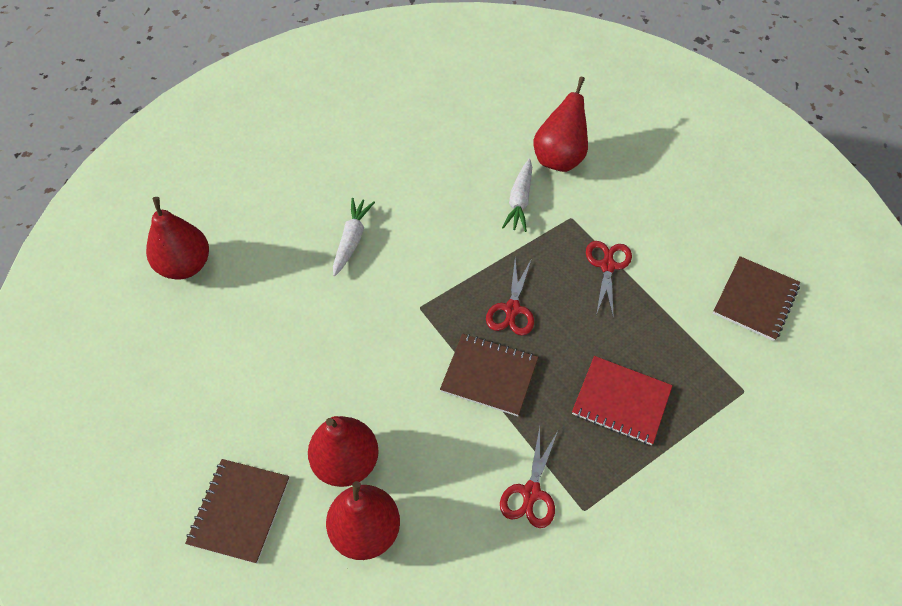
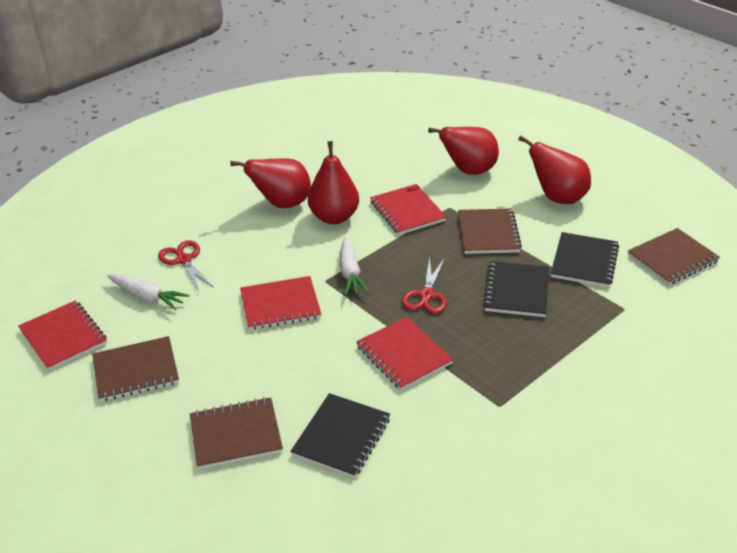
black notebook: 0 -> 3
brown notebook: 3 -> 4
red notebook: 1 -> 4
red scissors: 3 -> 2

